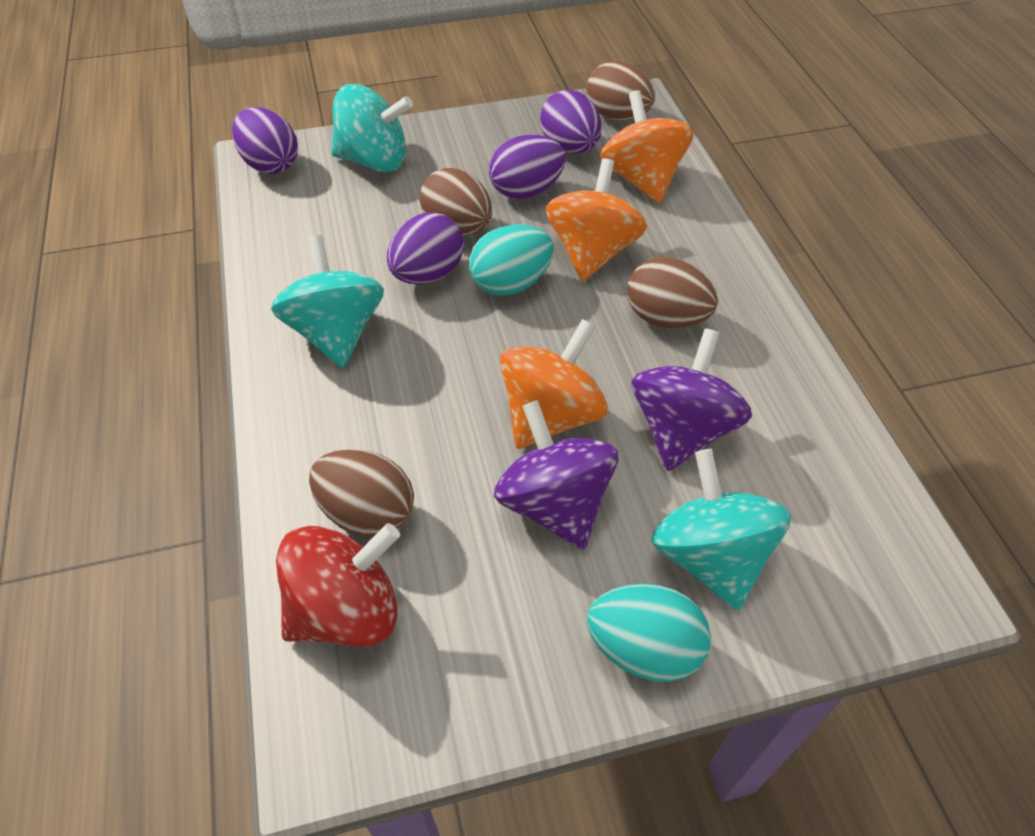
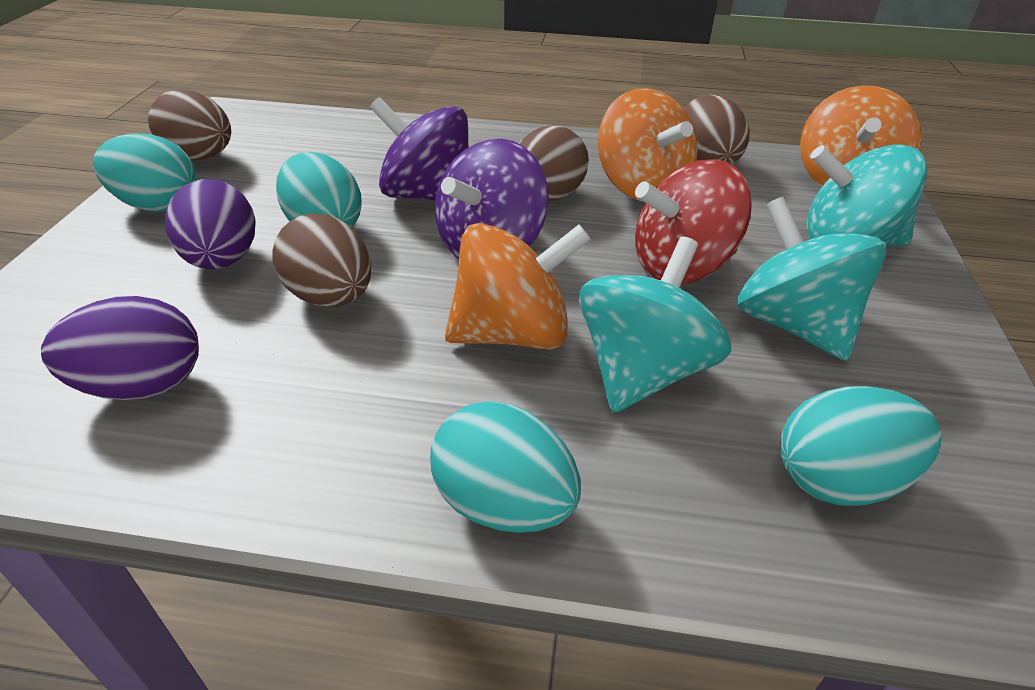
purple egg: 4 -> 2
turquoise egg: 2 -> 4

